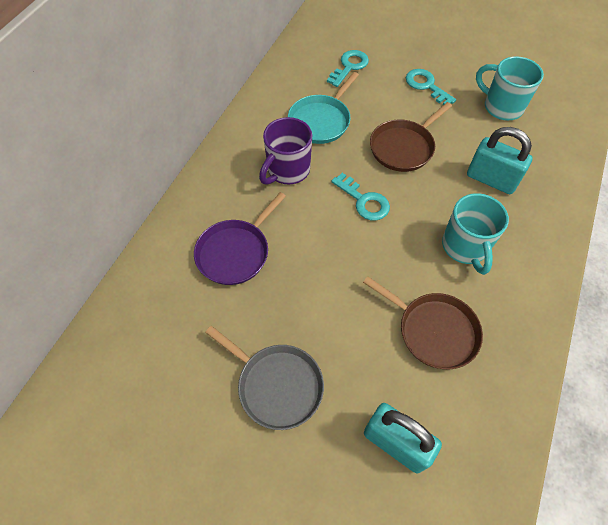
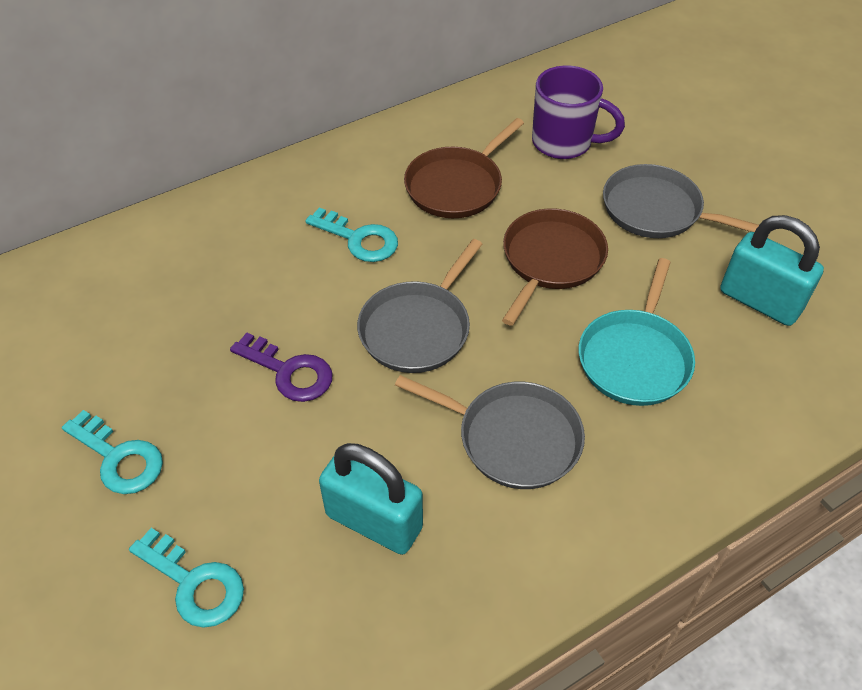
grey pan: 1 -> 3
purple key: 0 -> 1
purple pan: 1 -> 0
turquoise mug: 2 -> 0

